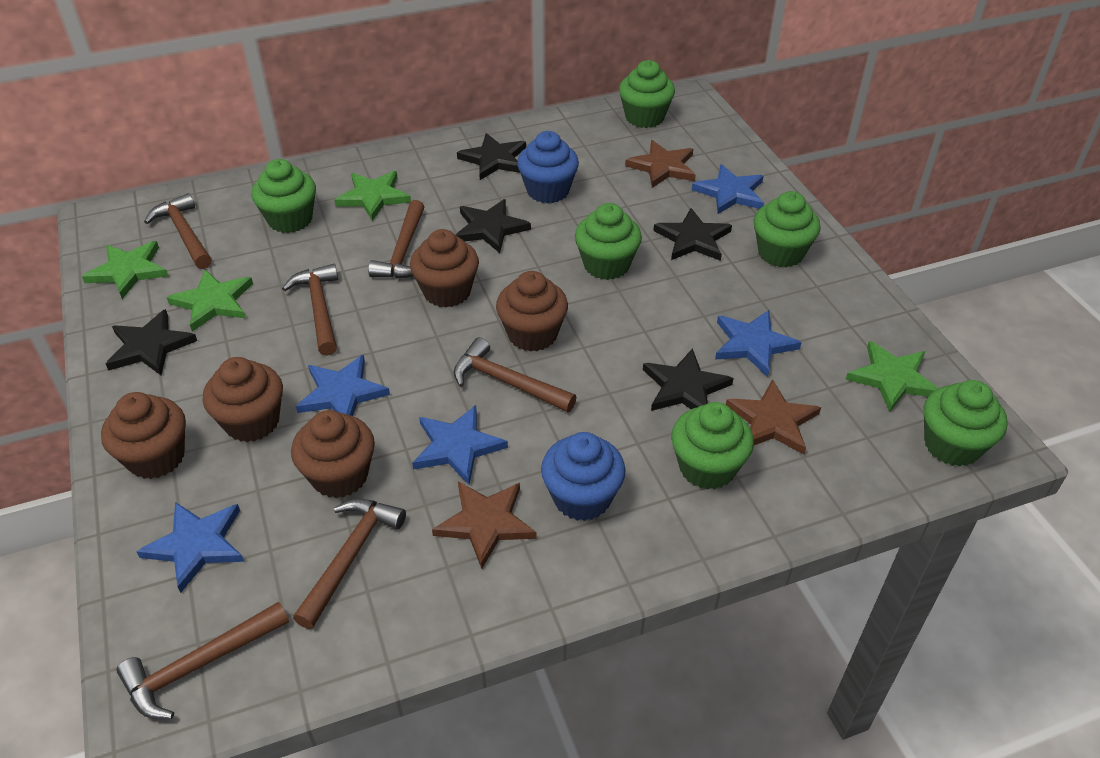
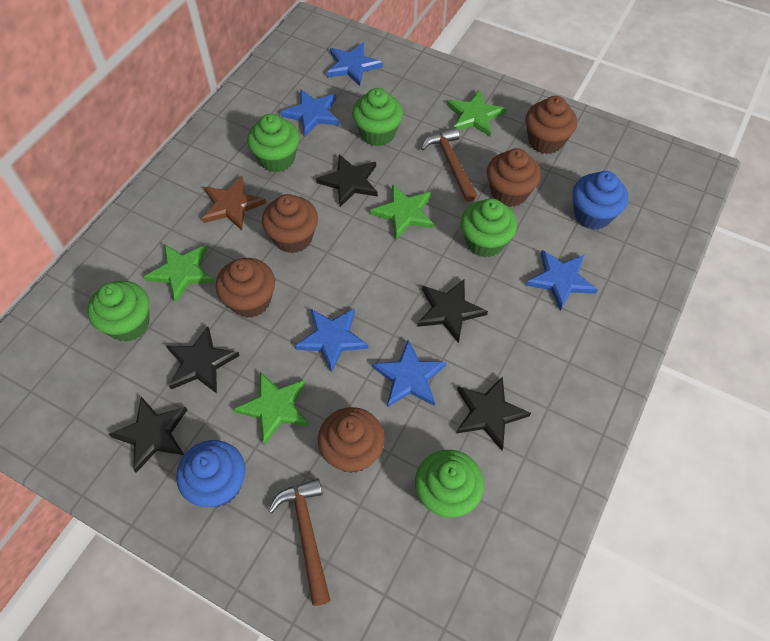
brown hammer: 6 -> 2
brown star: 3 -> 1
green cupcake: 6 -> 5

